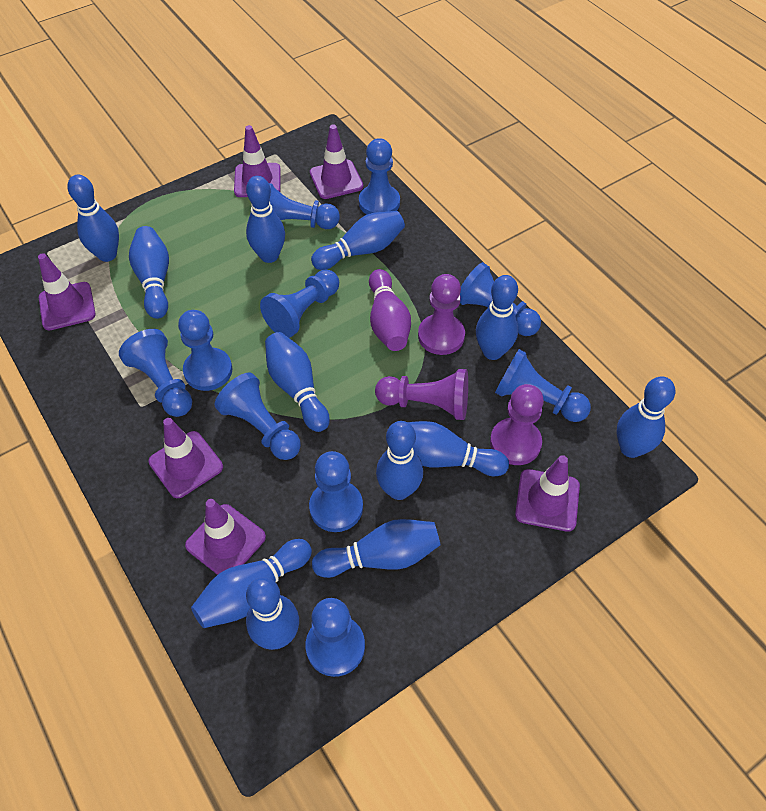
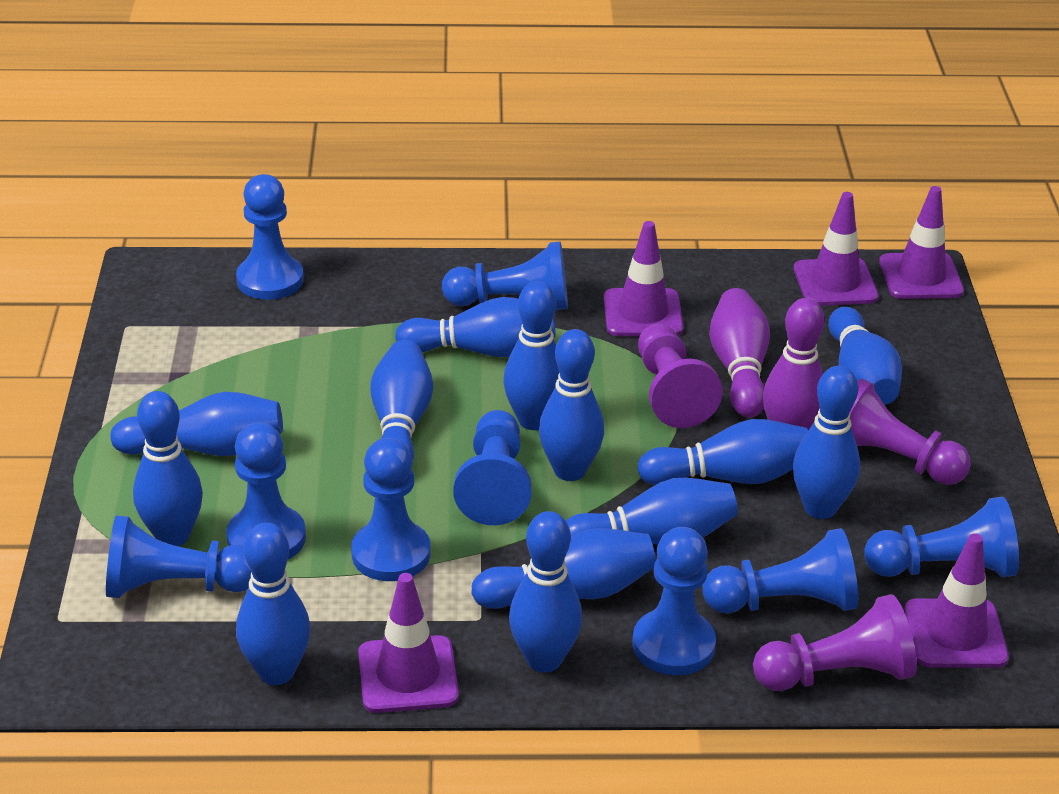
blue bowling pin: 12 -> 13
blue pawn: 10 -> 9
purple bowling pin: 1 -> 2
purple traffic cone: 6 -> 5

